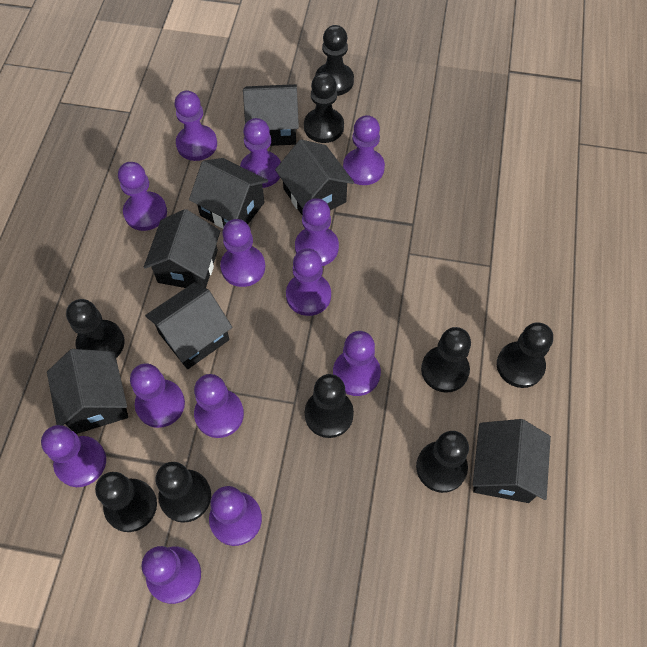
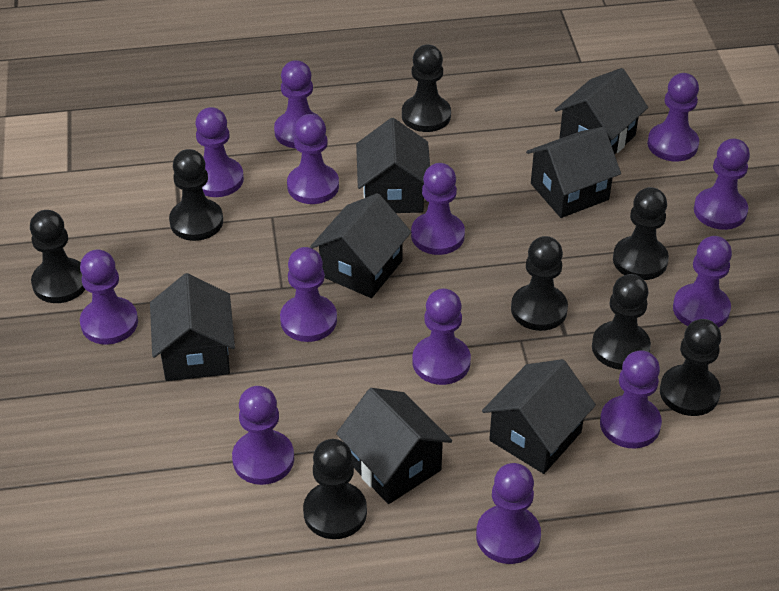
black pawn: 9 -> 8

